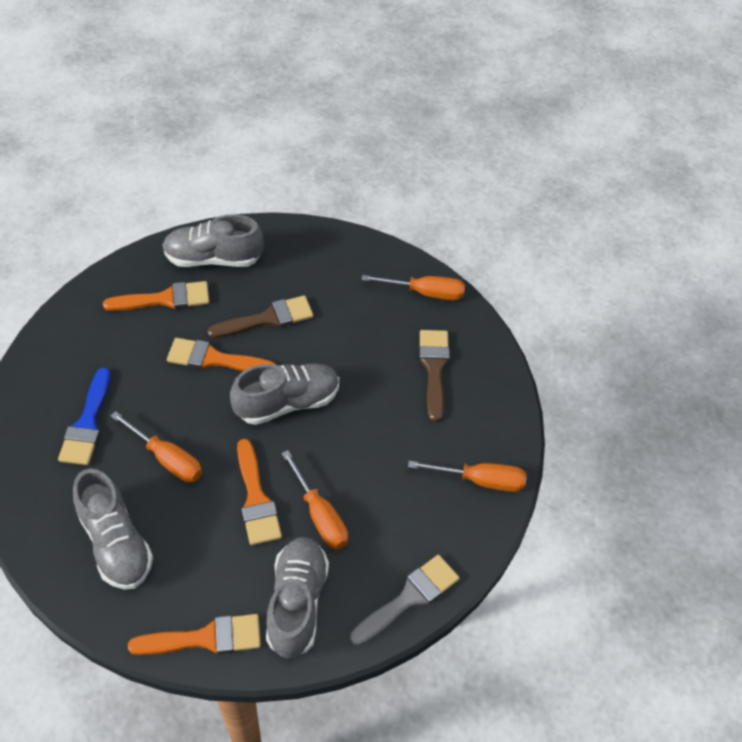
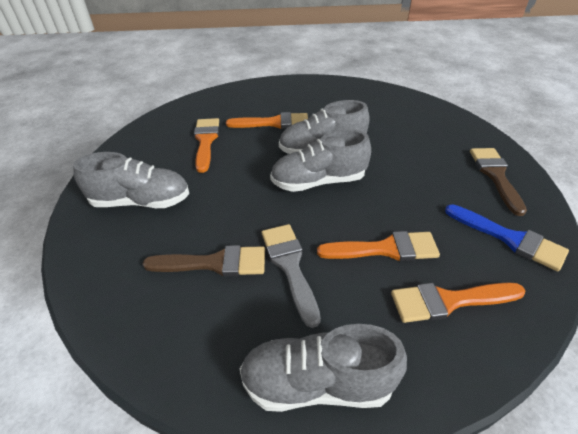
orange screwdriver: 4 -> 0

